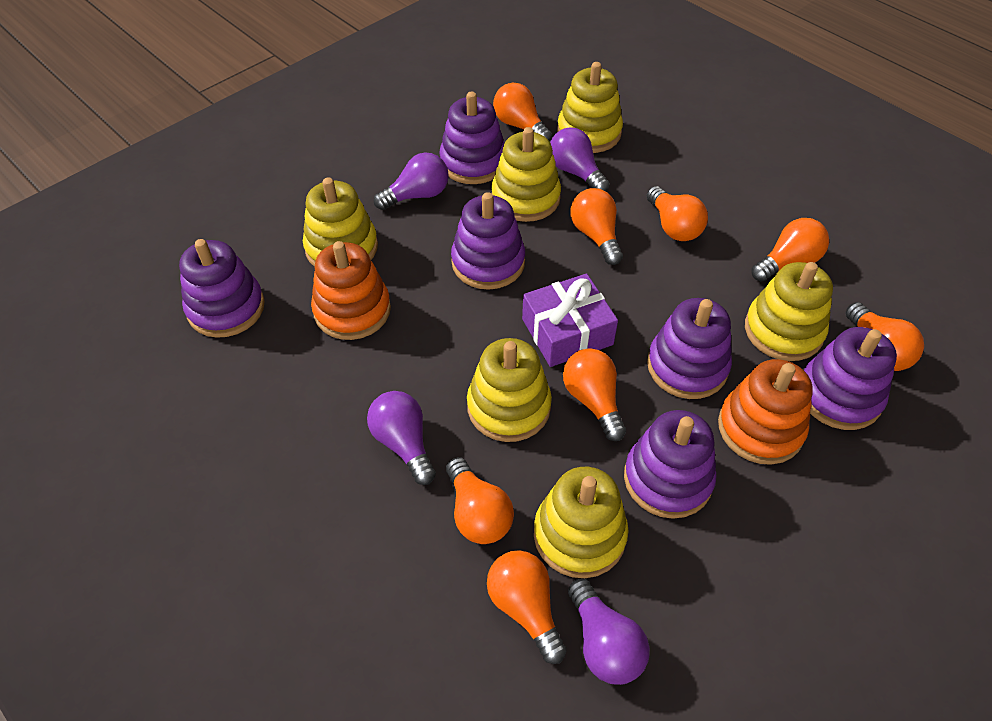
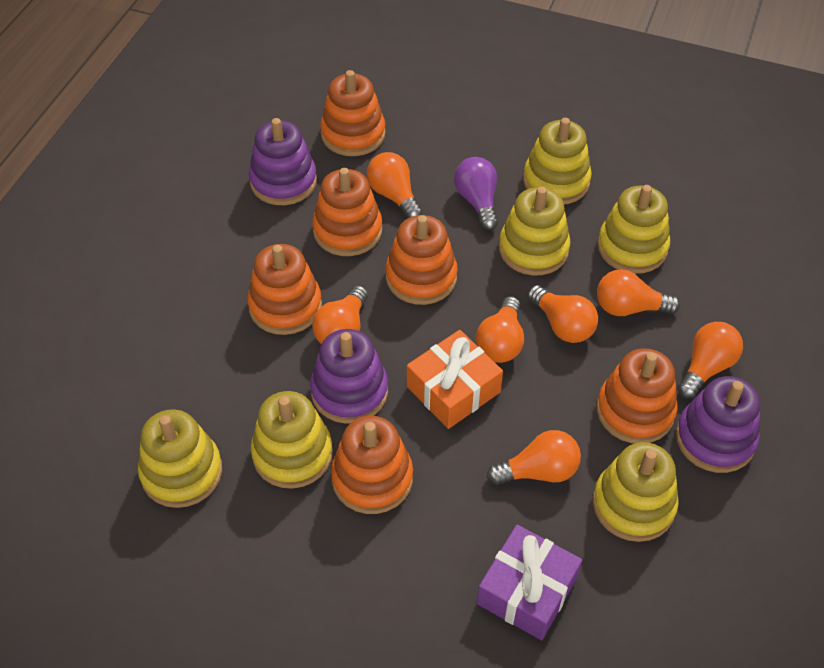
orange gift: 0 -> 1
orange light bulb: 8 -> 7
orange stacking toy: 2 -> 6
purple light bulb: 4 -> 1
purple stacking toy: 6 -> 3

